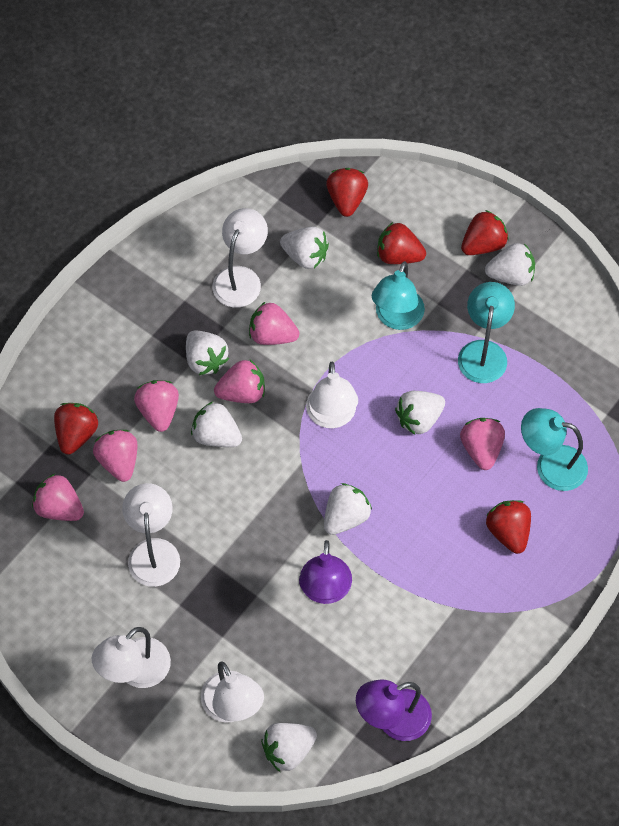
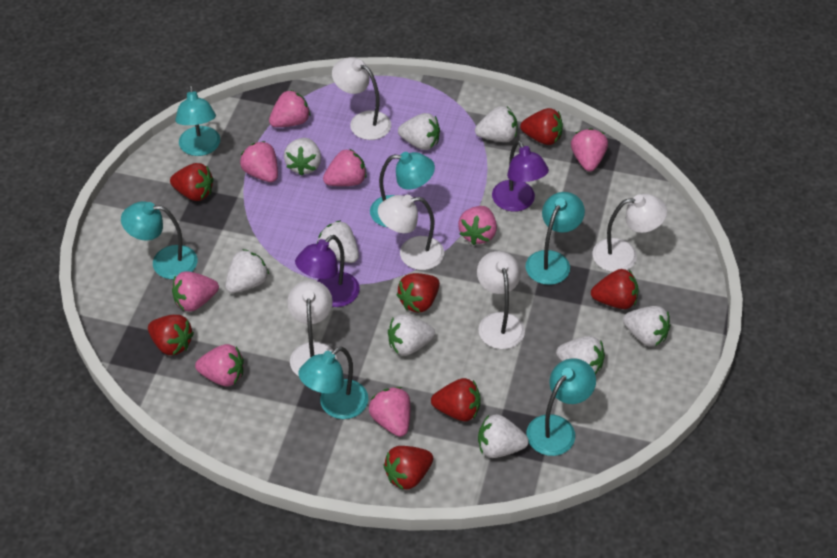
pink strawberry: 6 -> 8
red strawberry: 5 -> 7
turquoise lamp: 3 -> 6
white strawberry: 7 -> 9

